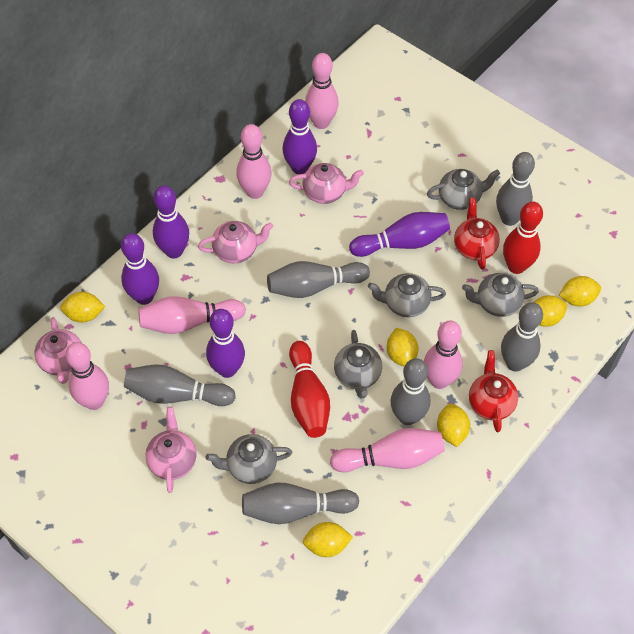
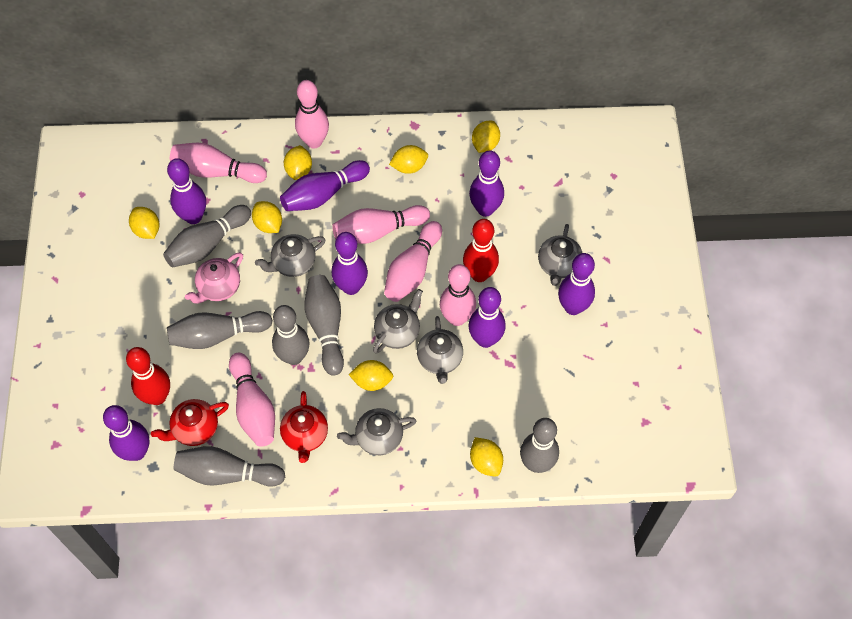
pink teapot: 4 -> 1
purple bowling pin: 5 -> 7
yellow lemon: 6 -> 7

